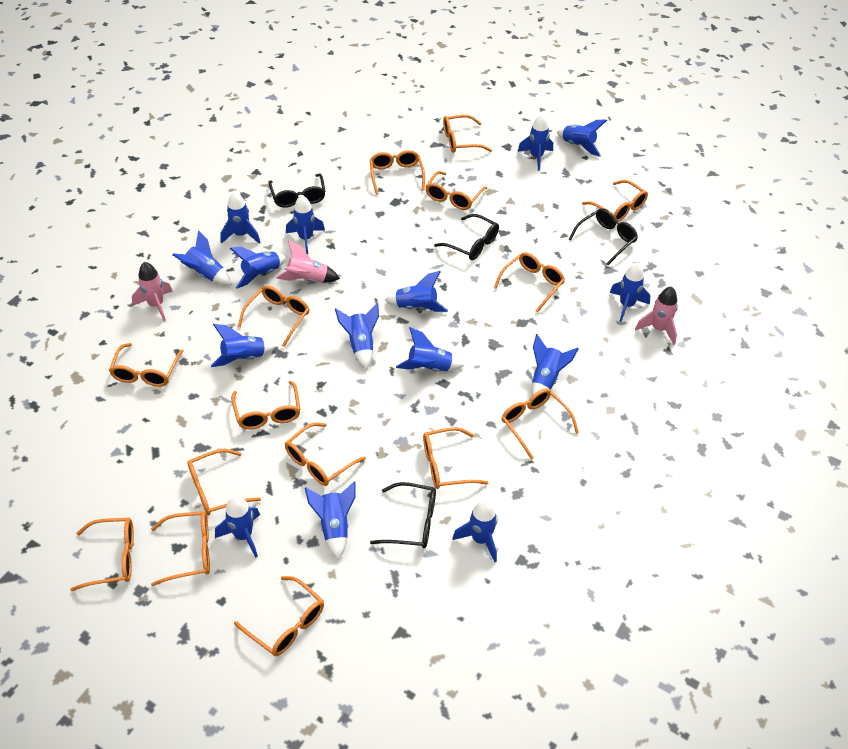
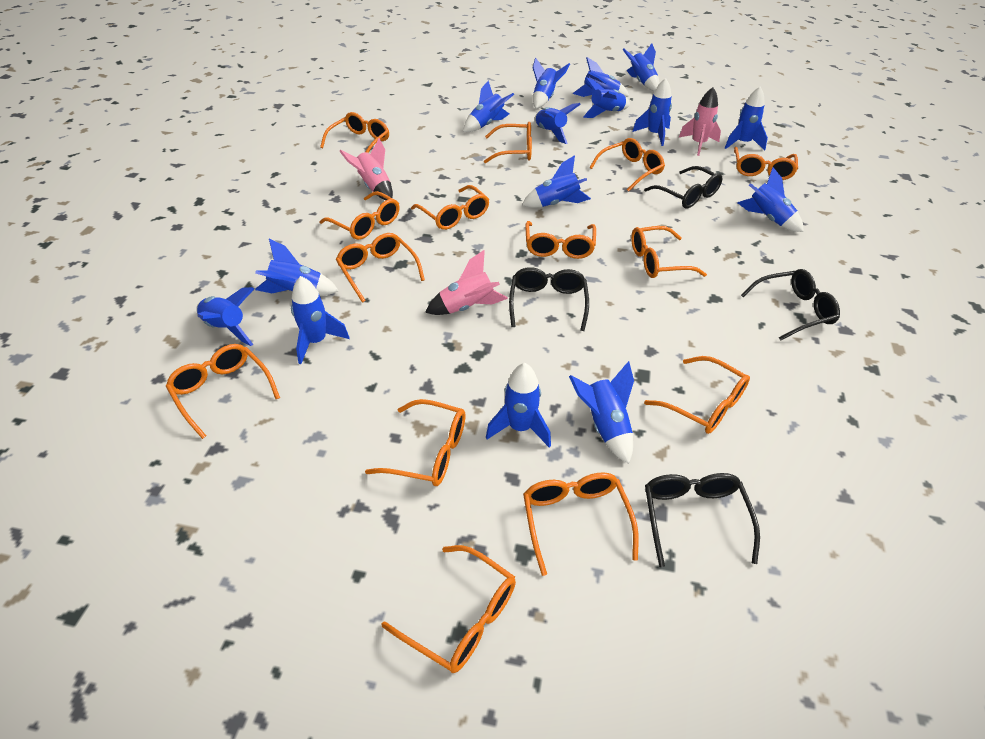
orange glasses: 15 -> 14

